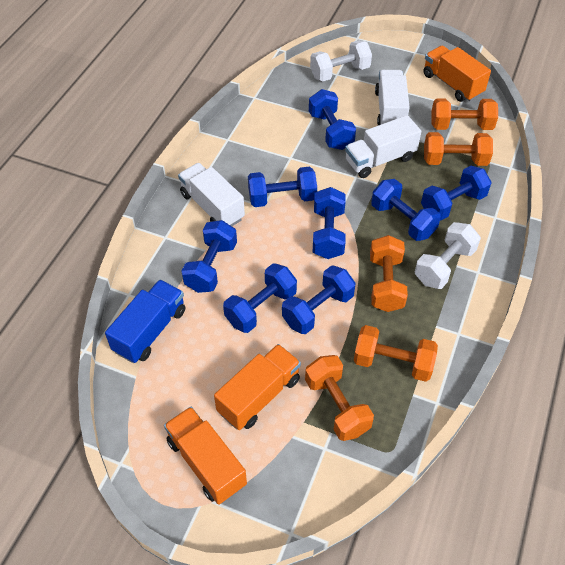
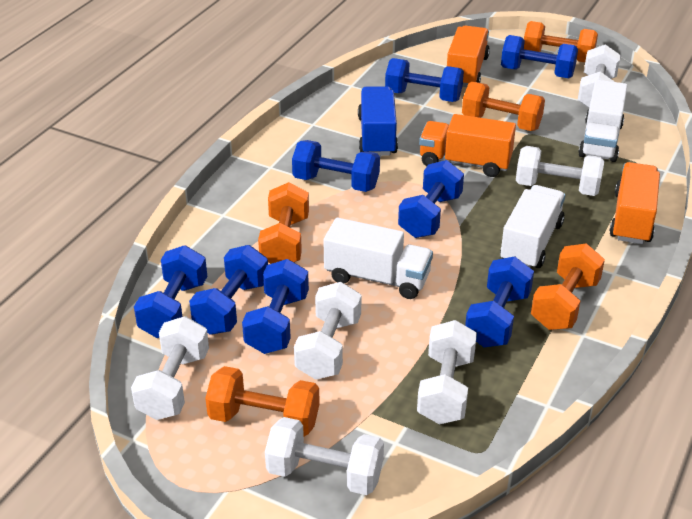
white dumbbell: 2 -> 6

